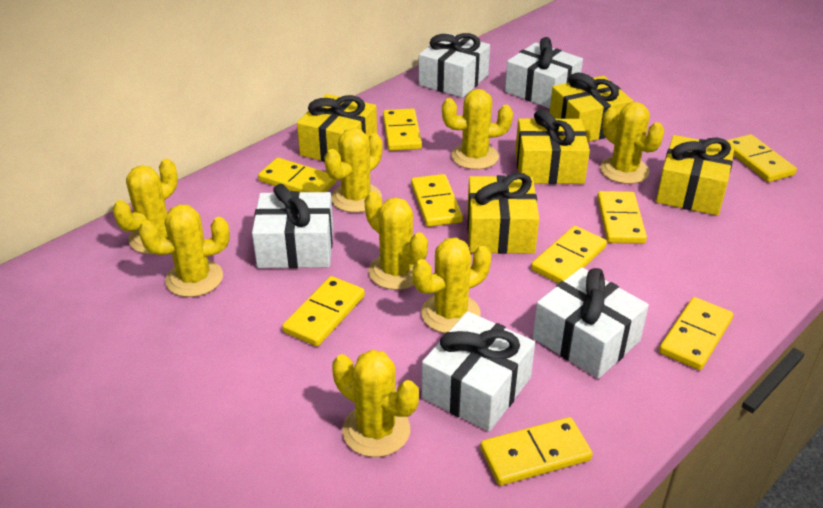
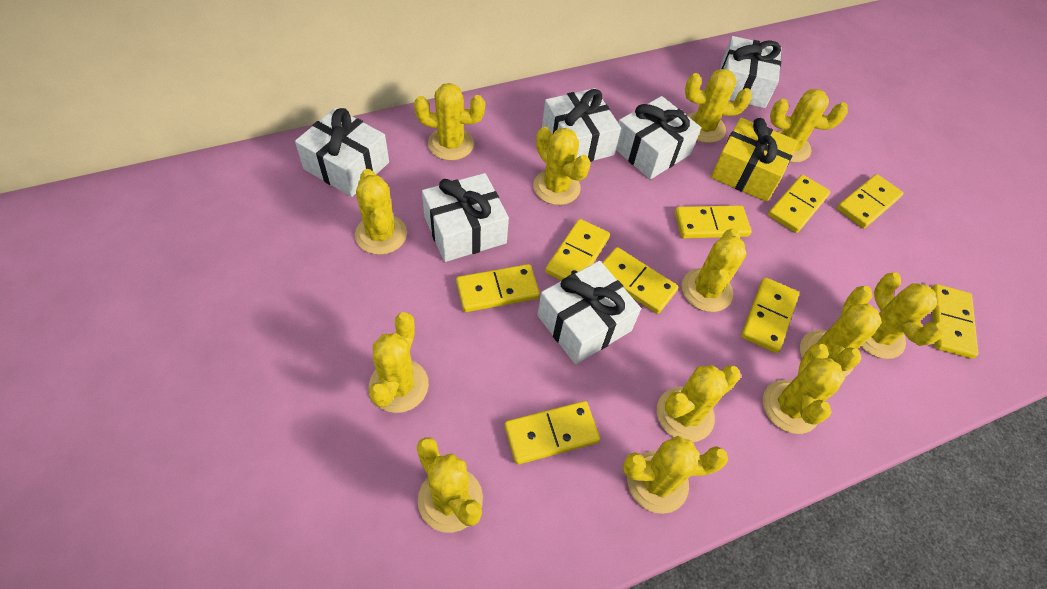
white gift: 5 -> 6
yellow cactus: 8 -> 13
yellow gift: 5 -> 1

